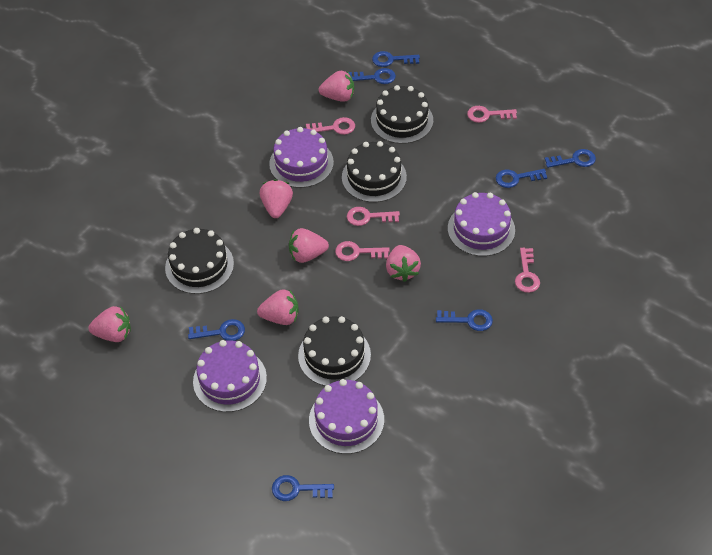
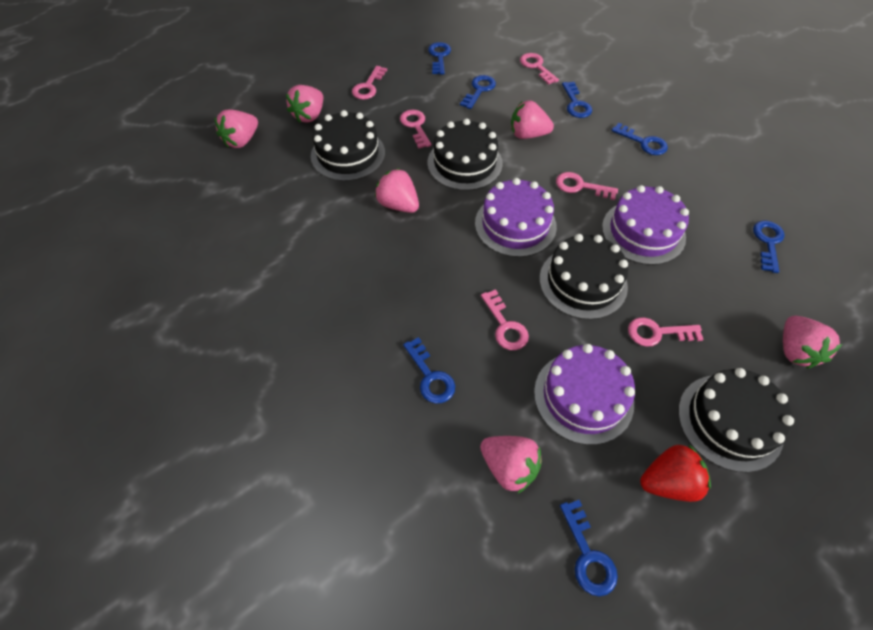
pink key: 5 -> 6
purple cake: 4 -> 3
red strawberry: 0 -> 1

